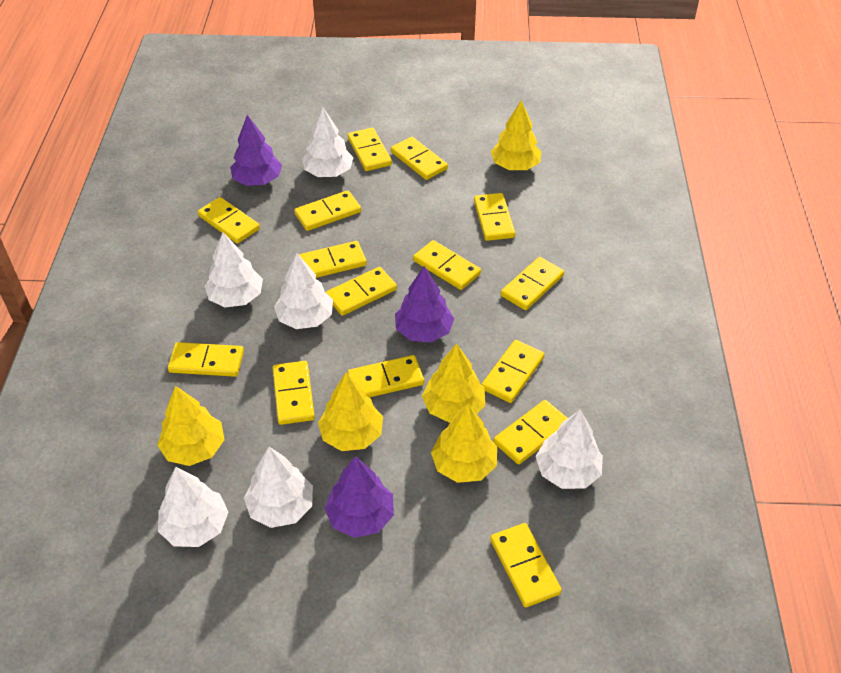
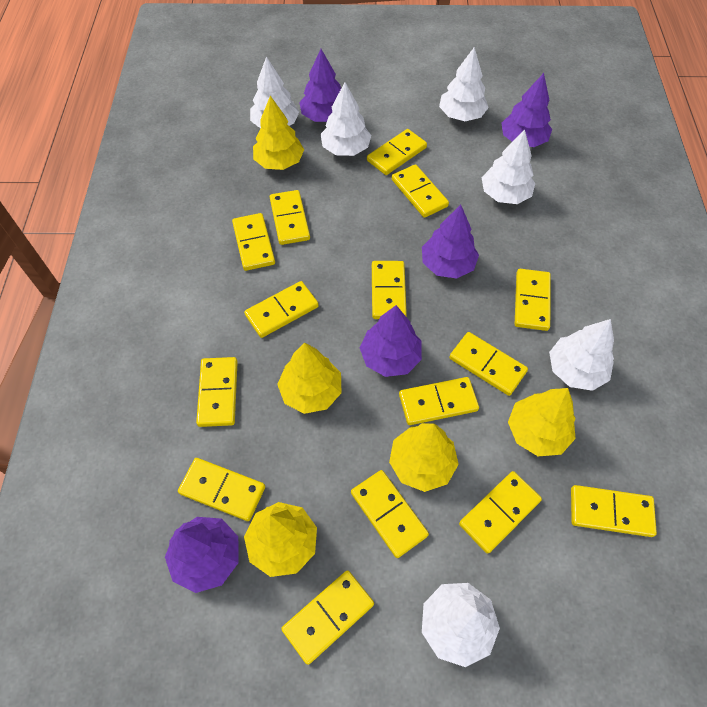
purple tree: 3 -> 5

